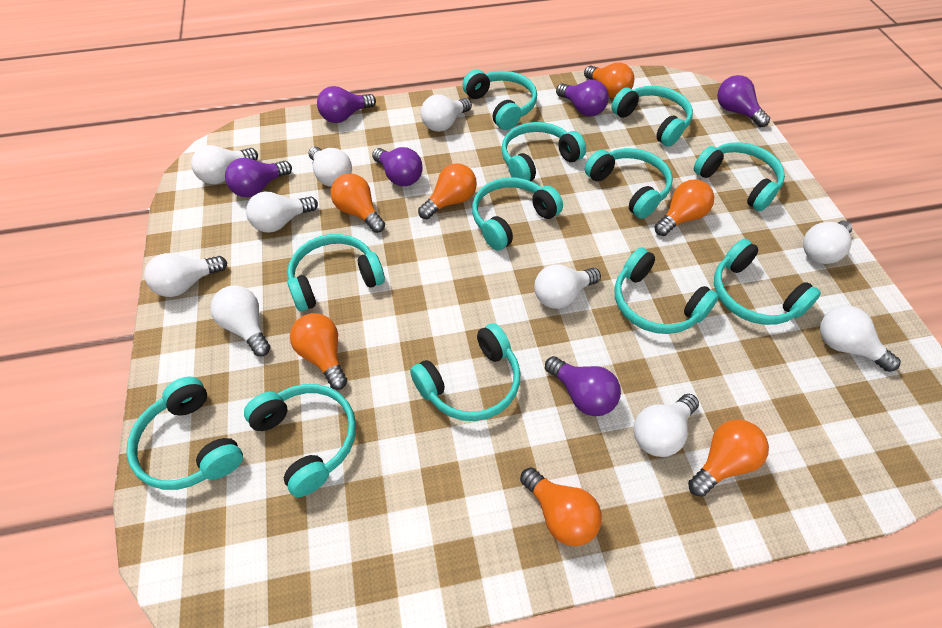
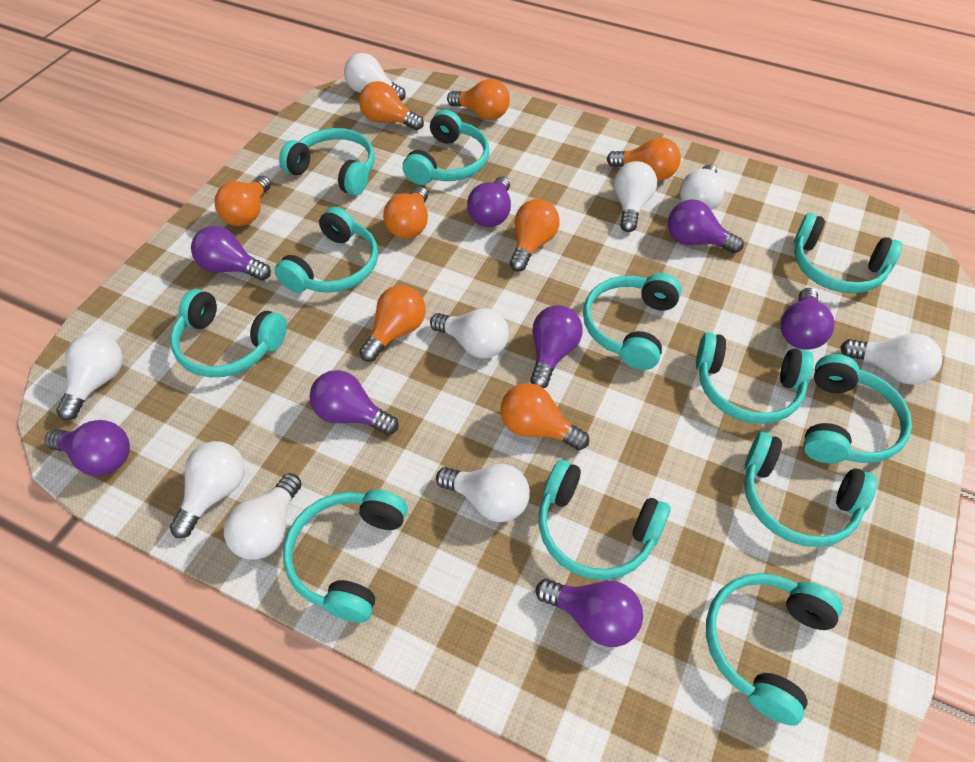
orange light bulb: 7 -> 8
purple light bulb: 6 -> 8
white light bulb: 10 -> 9

